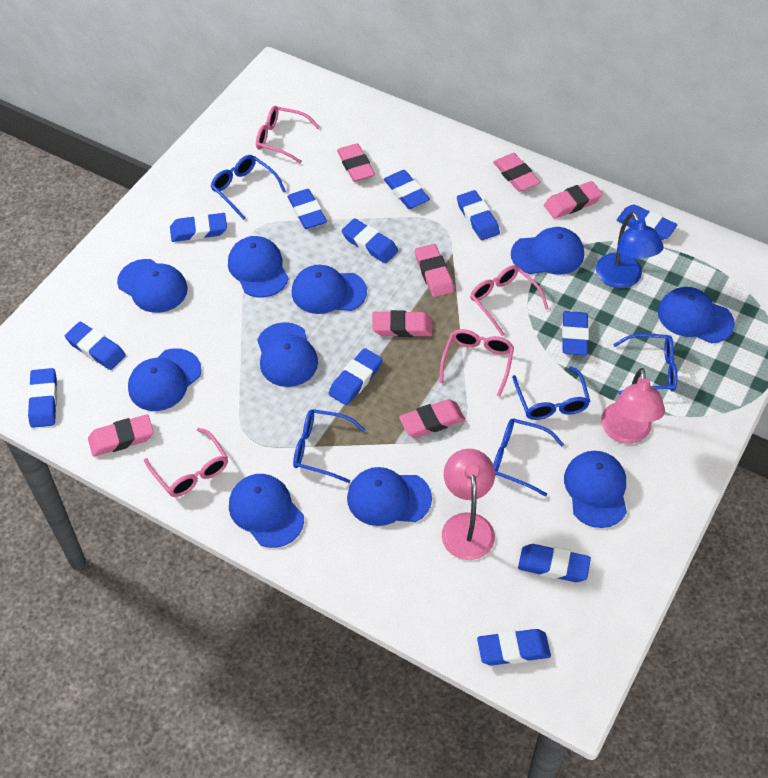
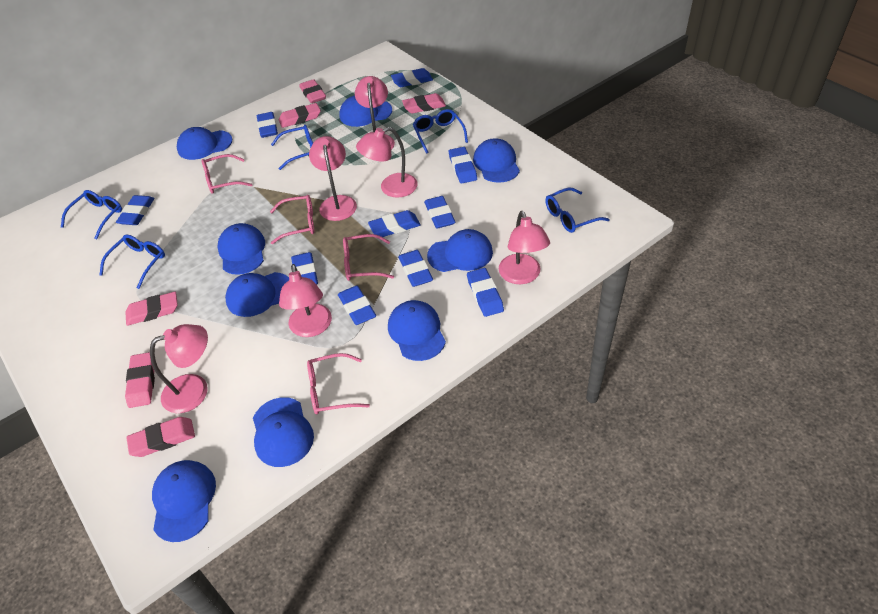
blue cap: 10 -> 9
blue eraser: 12 -> 10
blue lamp: 1 -> 0
pink eraser: 7 -> 6
pink lamp: 2 -> 6

